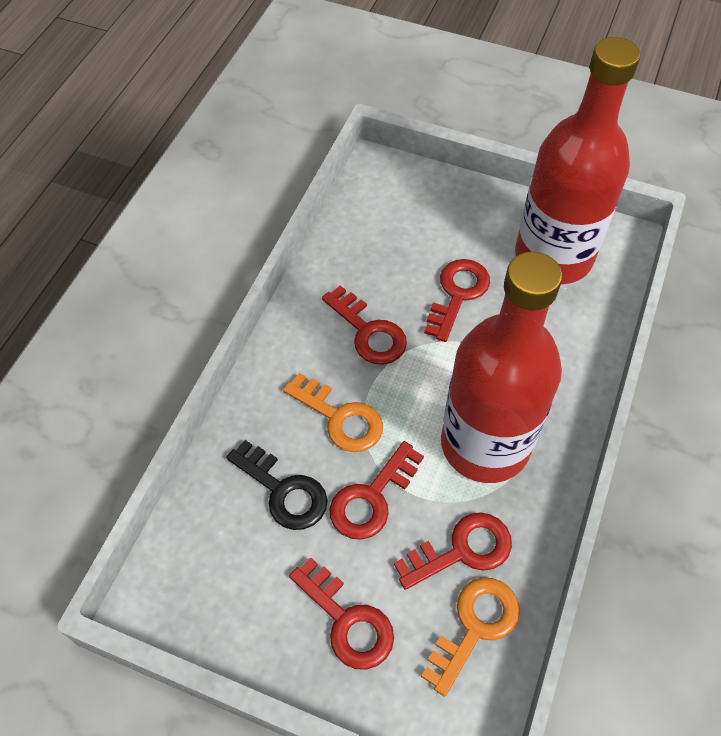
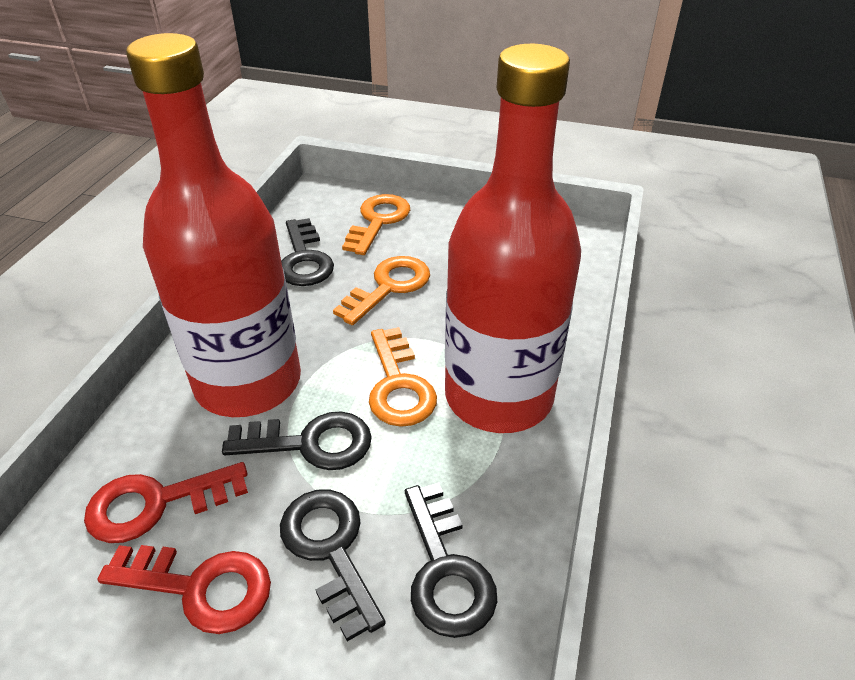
black key: 1 -> 4
orange key: 2 -> 3
red key: 5 -> 2

